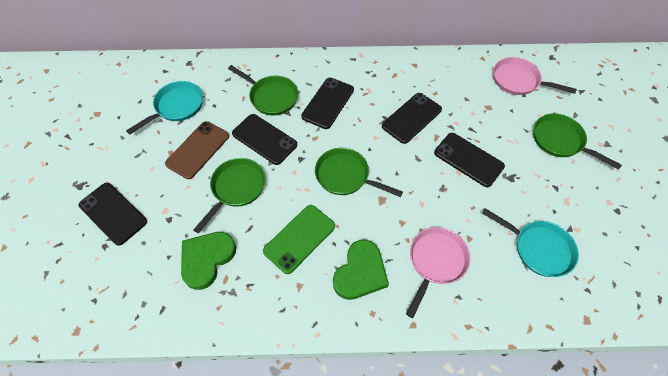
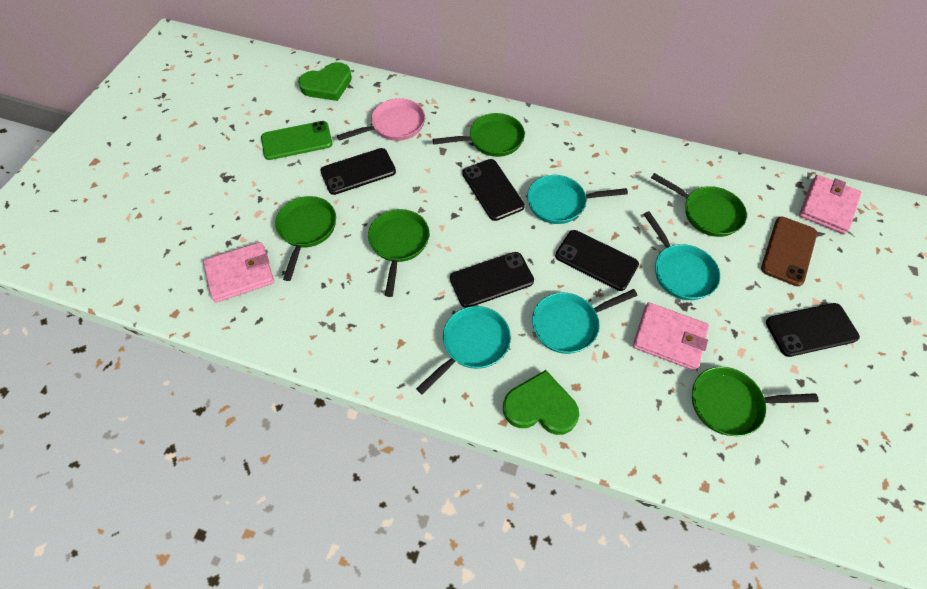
green pan: 4 -> 5
pink pan: 2 -> 1
pink wallet: 0 -> 3
turquoise pan: 2 -> 4

